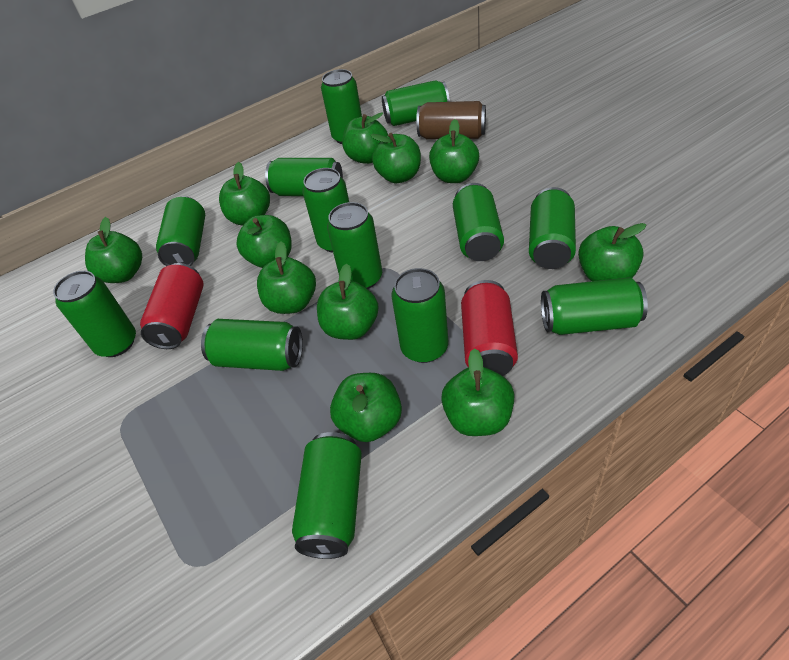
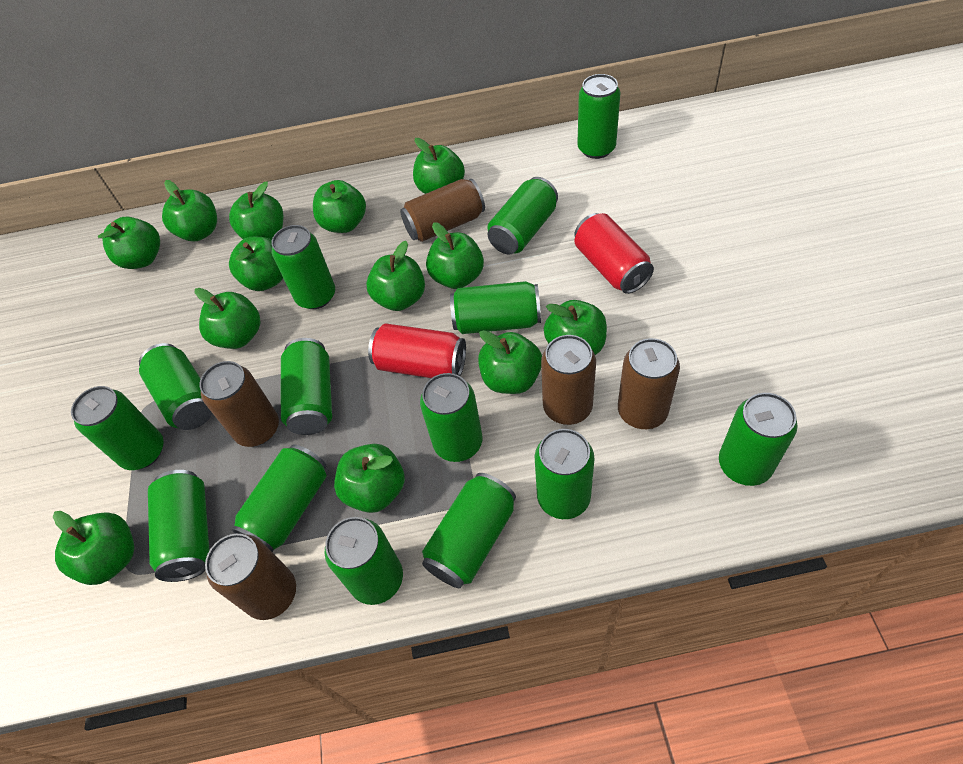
brown can: 1 -> 5
green apple: 11 -> 13
green can: 13 -> 14

